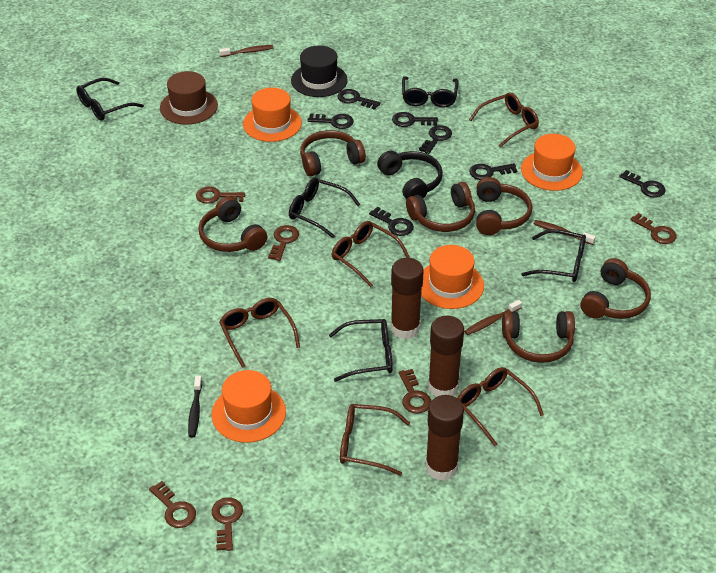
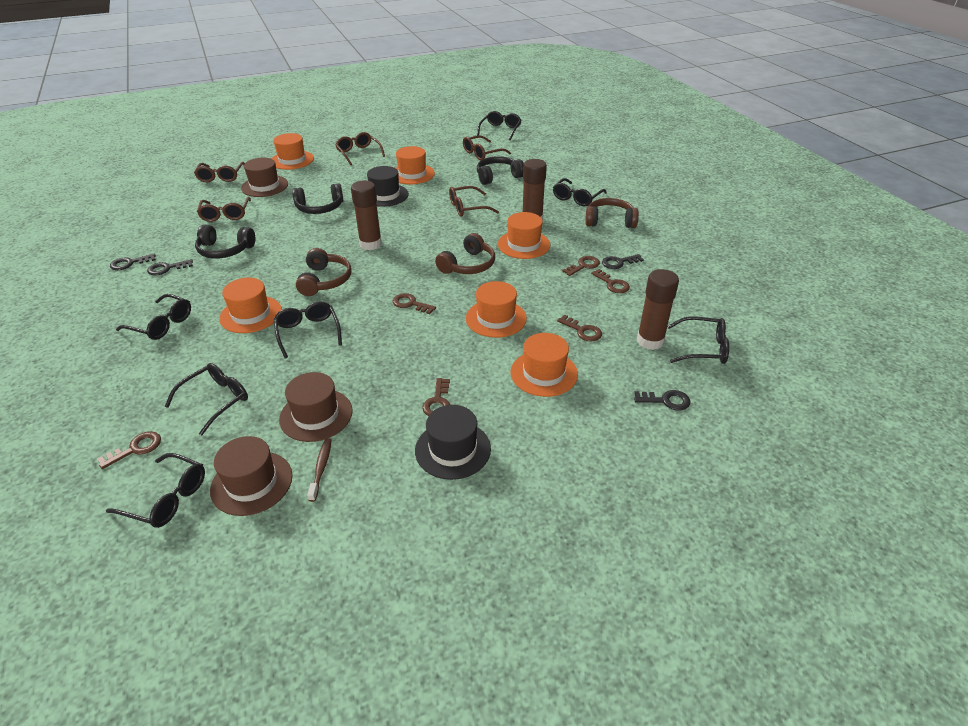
black glasses: 5 -> 7
black hat: 1 -> 2
black headphones: 1 -> 3
black key: 7 -> 4
black toothbrush: 1 -> 0
brown hat: 1 -> 3
brown headphones: 6 -> 3
brown toothbrush: 3 -> 1
orange hat: 4 -> 6

